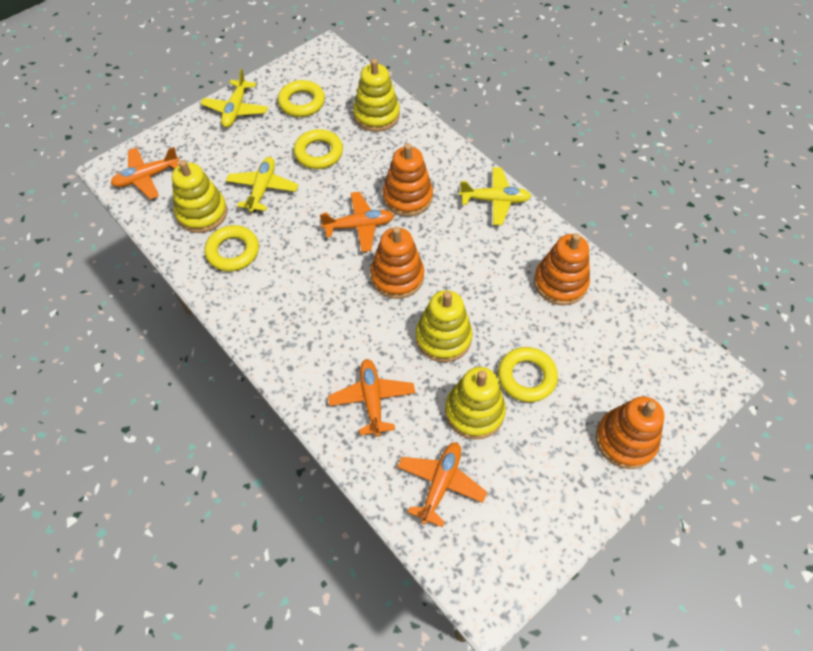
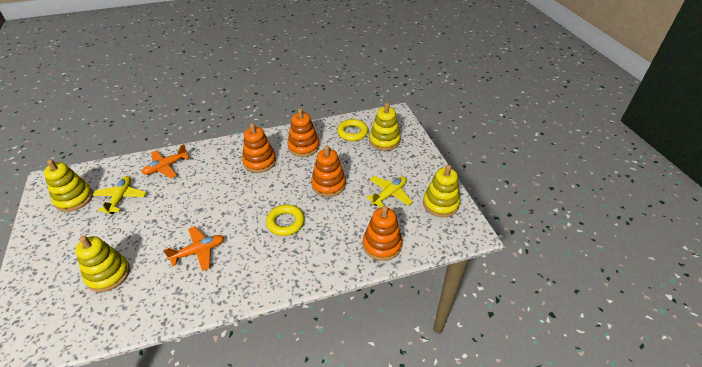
orange plane: 4 -> 2
yellow plane: 3 -> 2
yellow ring: 4 -> 2

